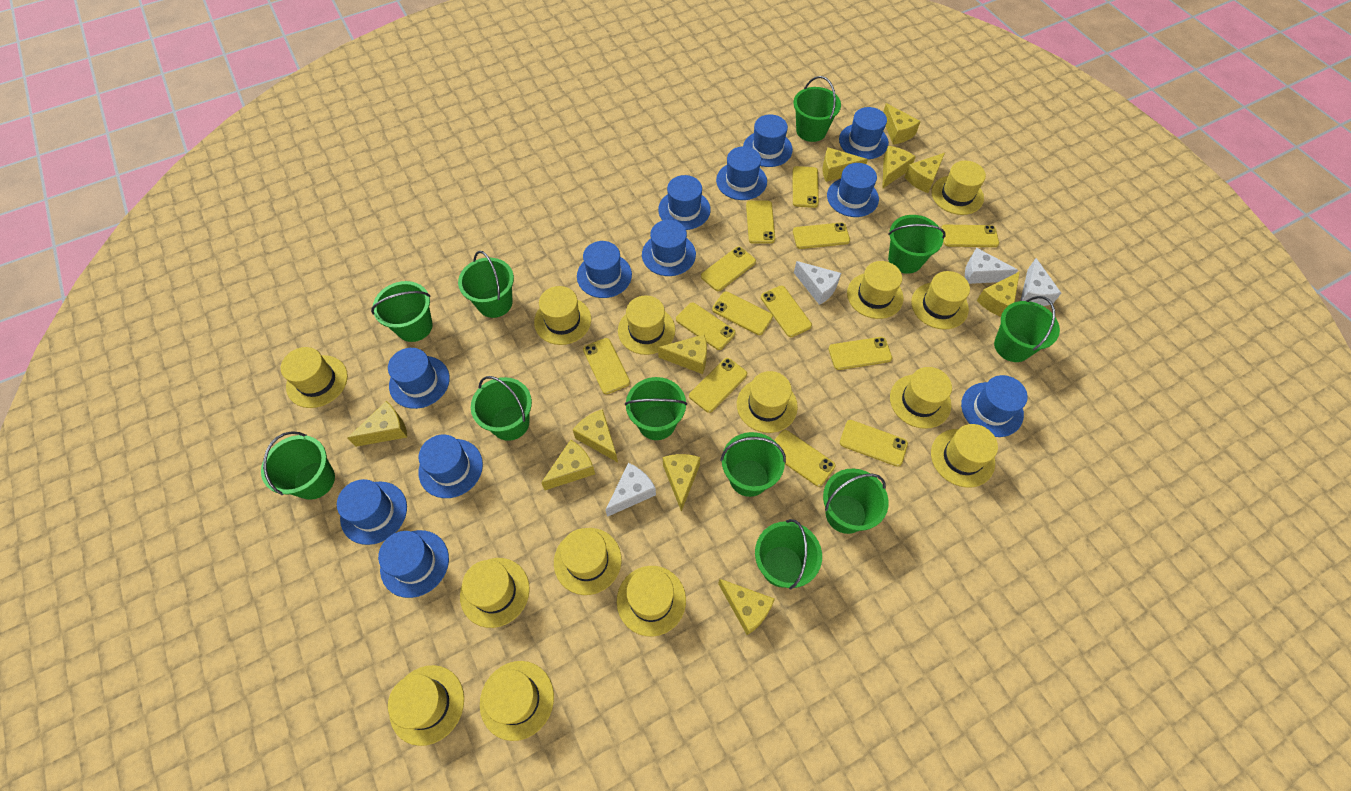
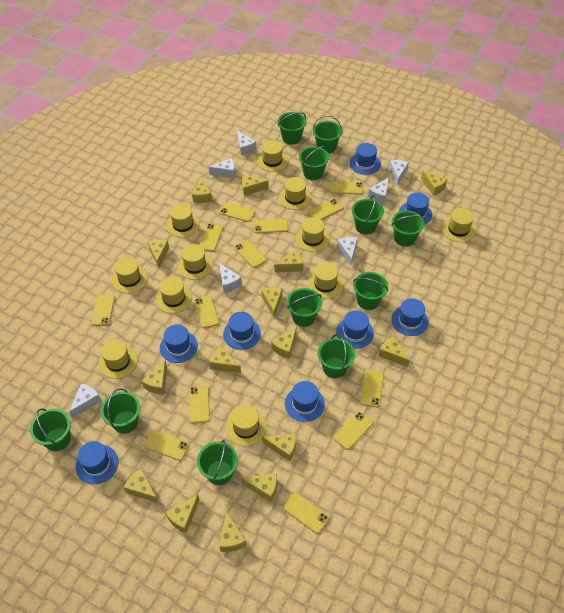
blue hat: 12 -> 8
white cheese: 4 -> 7
yellow cheese: 11 -> 15
yellow hat: 14 -> 11

